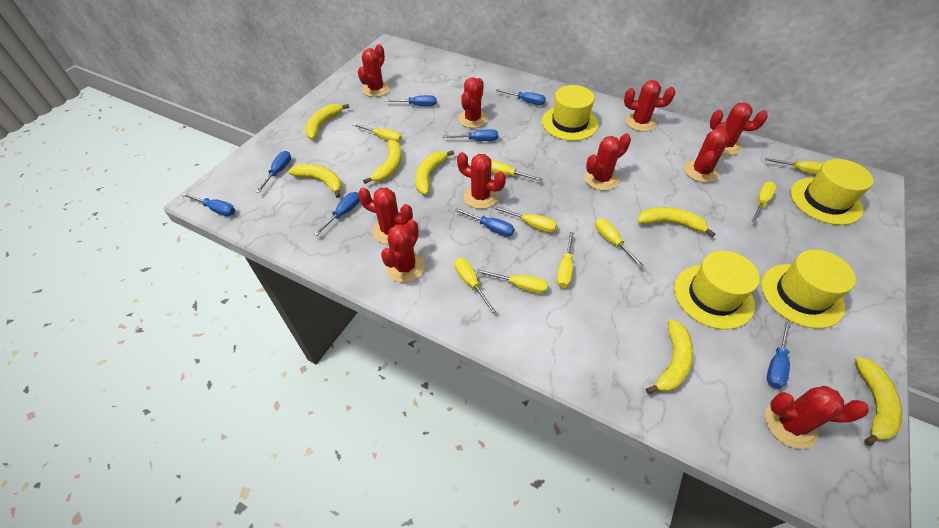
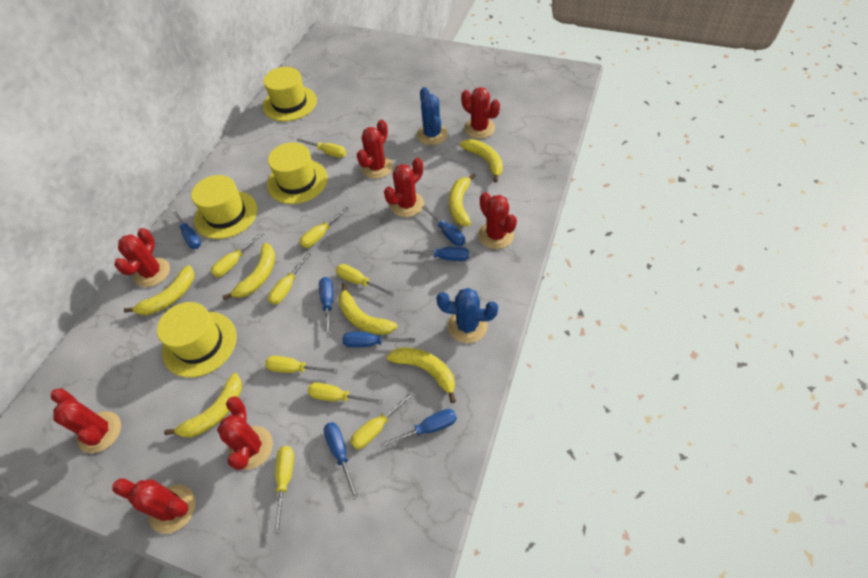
blue cactus: 0 -> 2
blue screwdriver: 8 -> 7
red cactus: 10 -> 8

